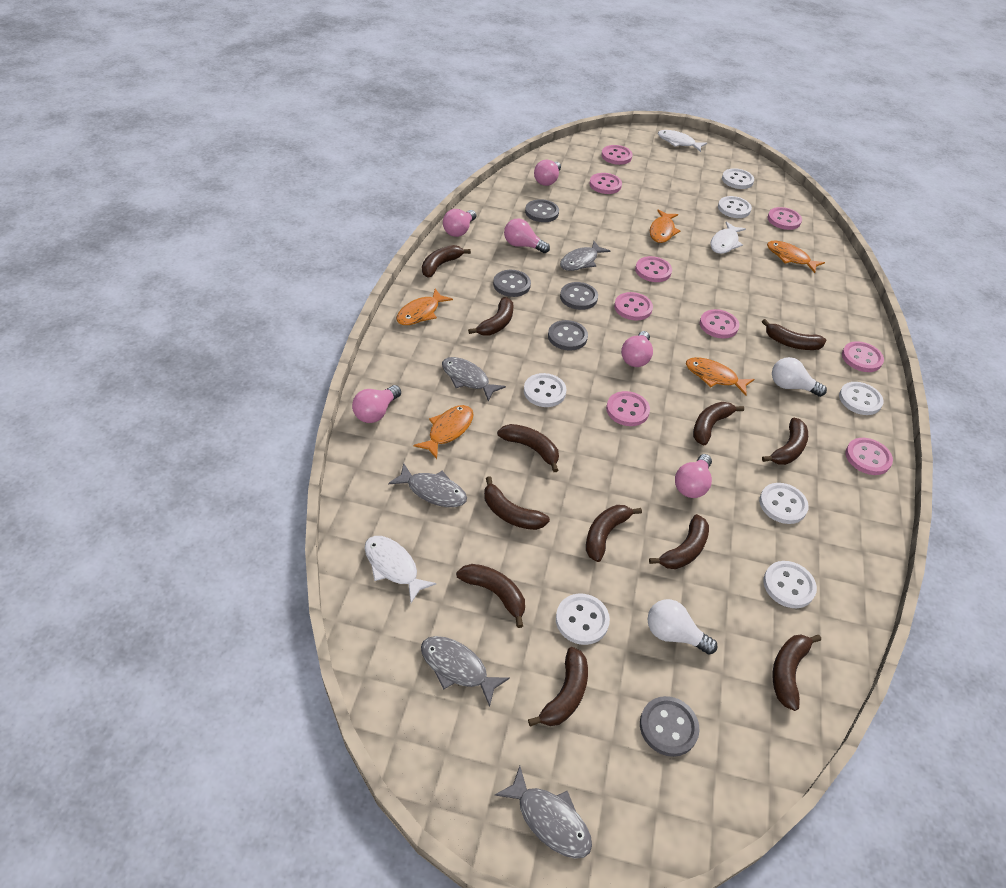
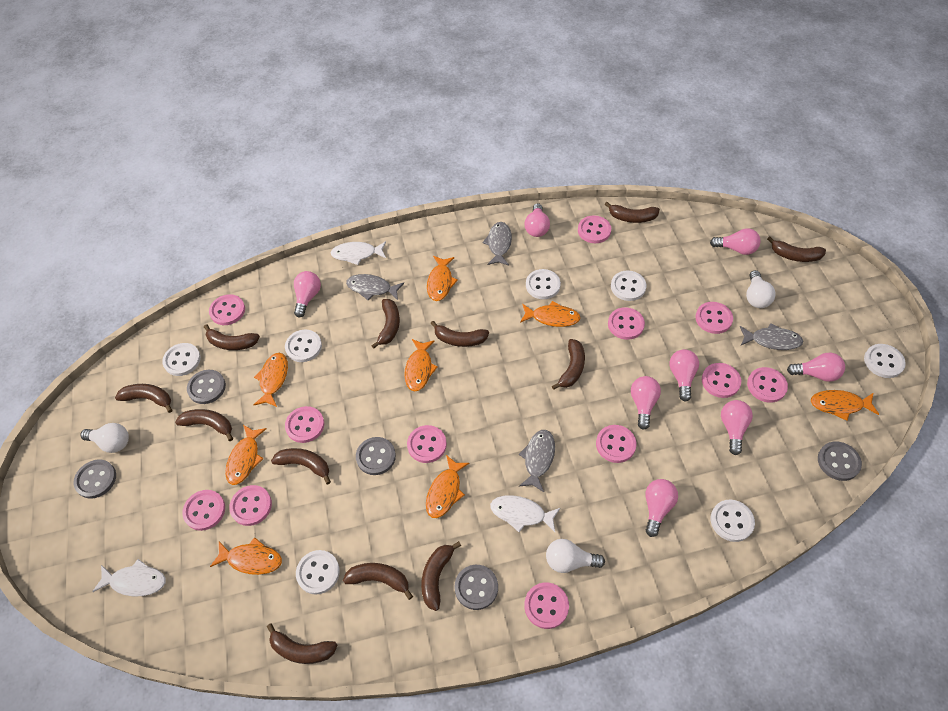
grey fish: 5 -> 4
orange fish: 5 -> 8
pink button: 9 -> 12
pink light bulb: 6 -> 8
white light bulb: 2 -> 3

